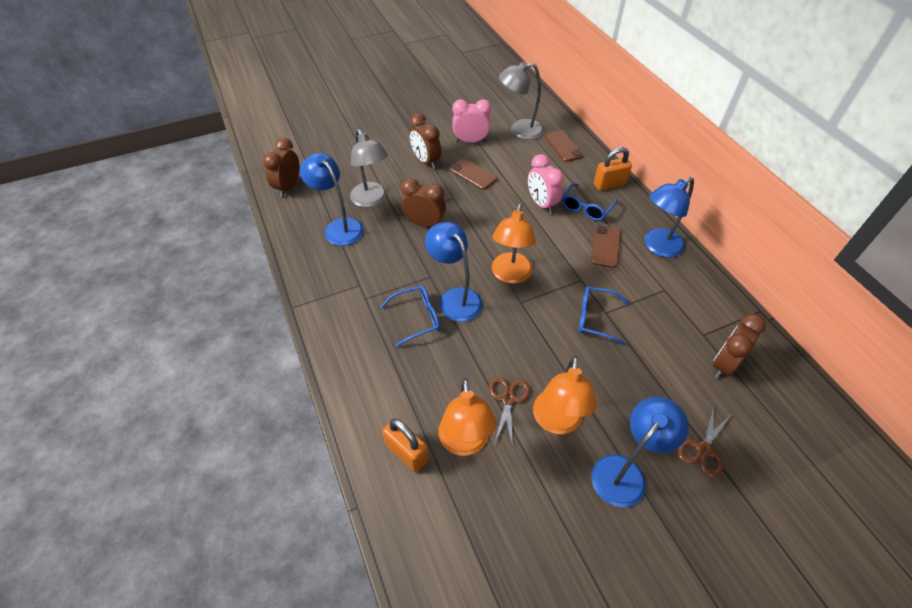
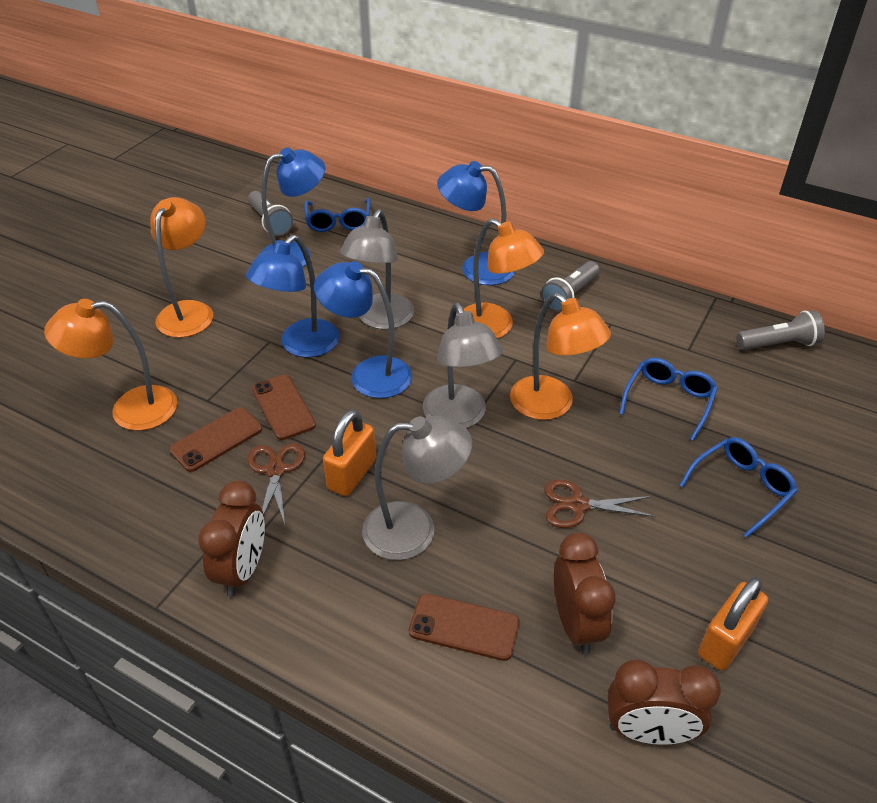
brown clock: 4 -> 3
grey flashlight: 0 -> 3
grey lamp: 2 -> 3
orange lamp: 3 -> 4
pink clock: 2 -> 0

